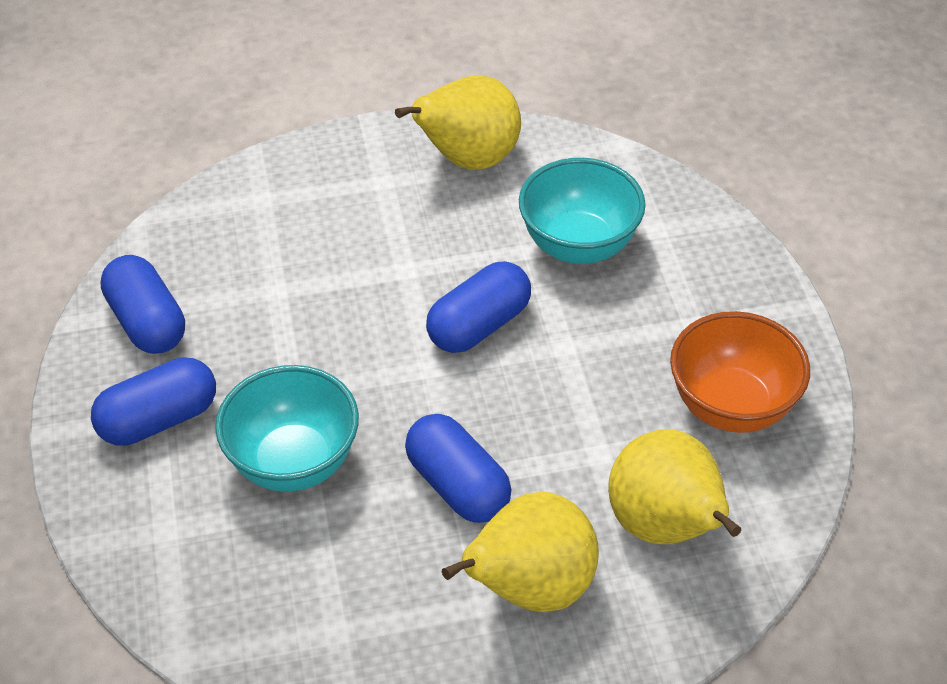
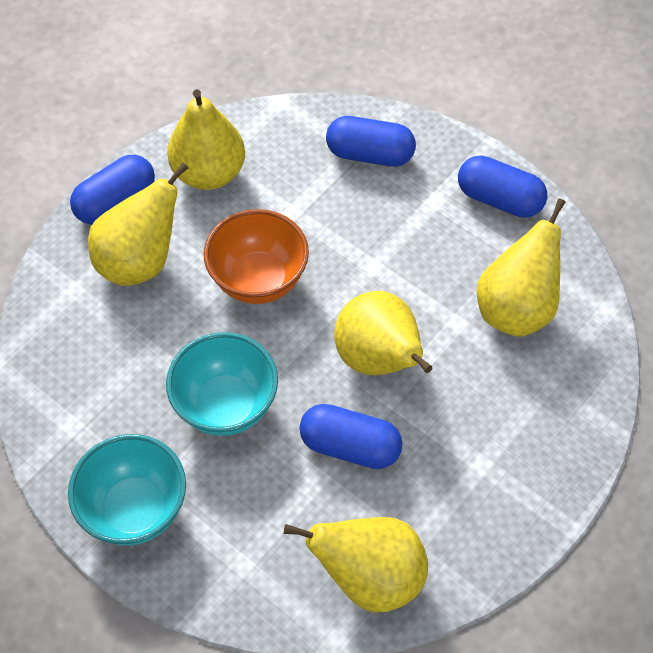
yellow pear: 3 -> 5

